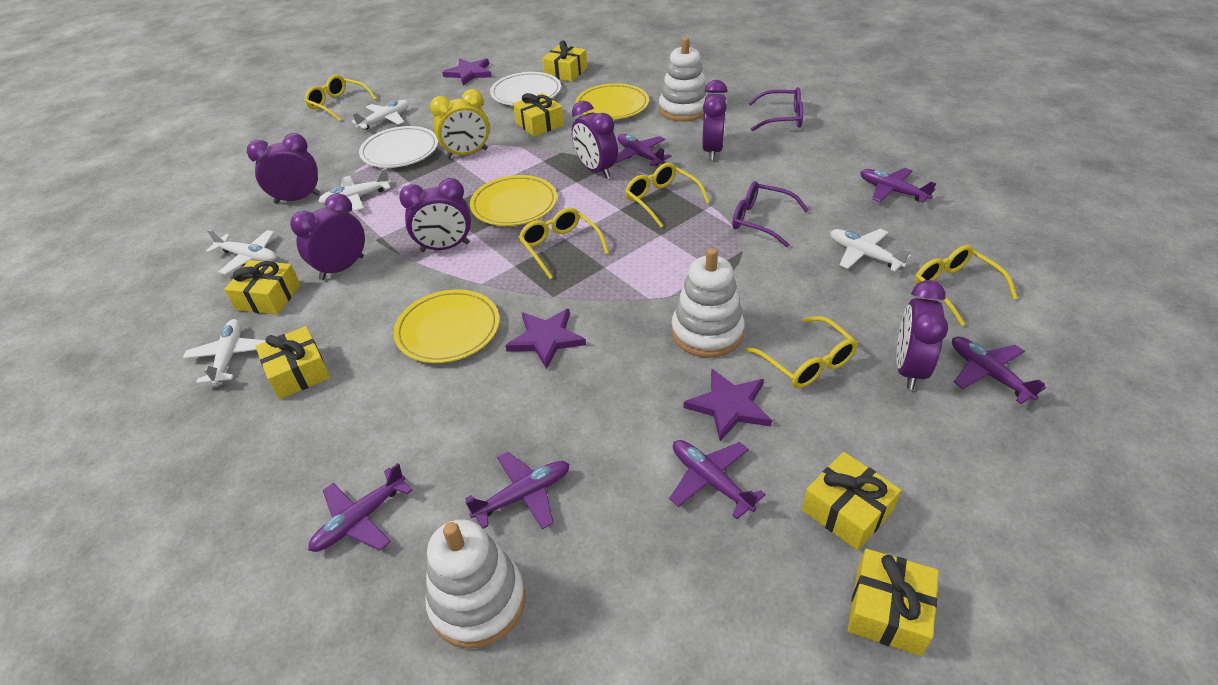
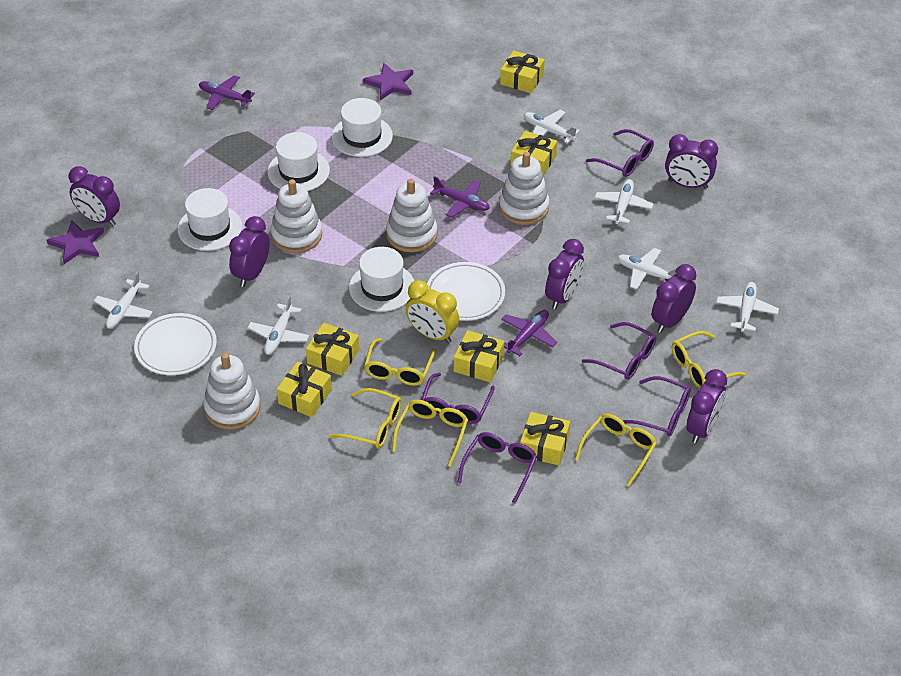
purple glasses: 2 -> 5
purple plane: 6 -> 3
purple star: 3 -> 2
white hat: 0 -> 4
white plane: 5 -> 6
white stacking toy: 3 -> 4
yellow plate: 3 -> 0

